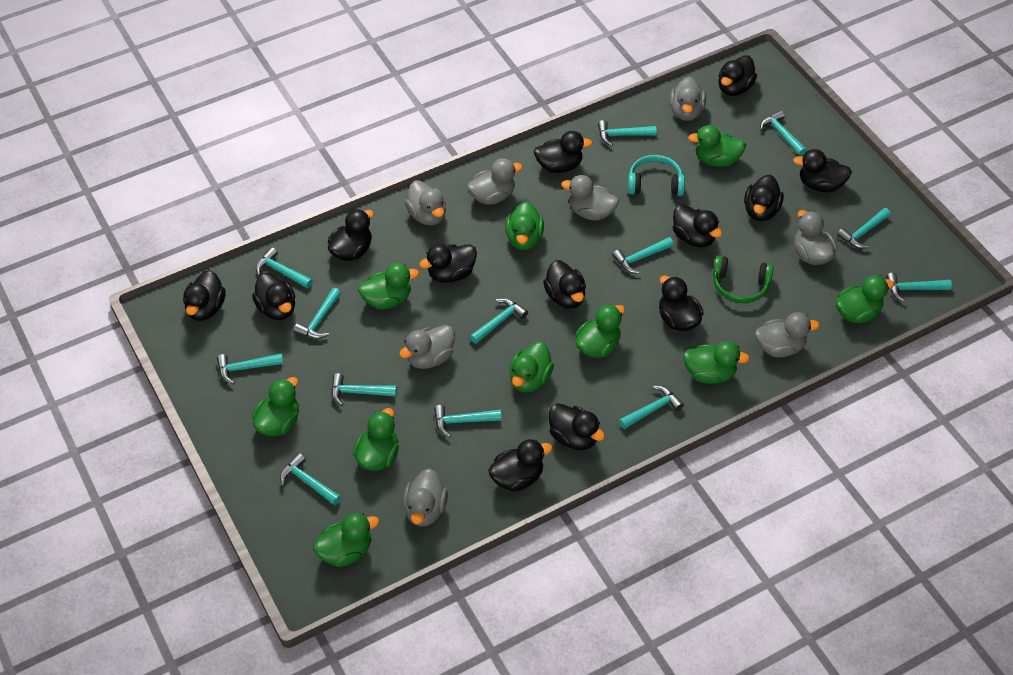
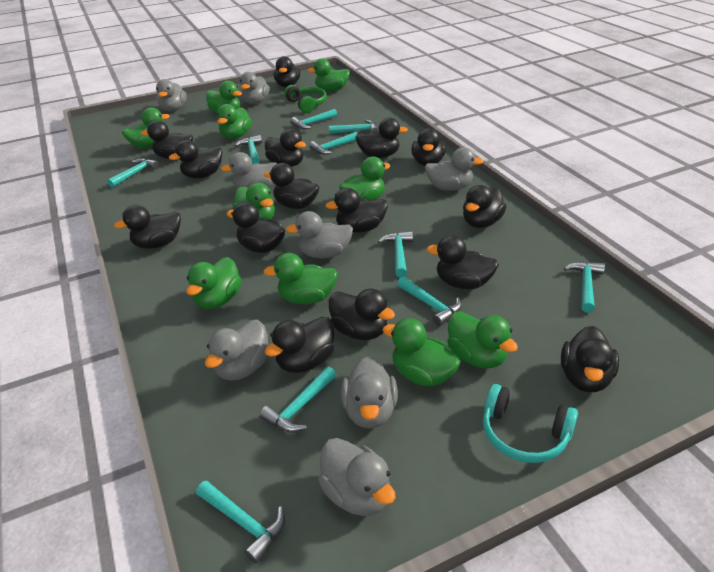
black duck: 13 -> 15
turquoise hammer: 13 -> 10

